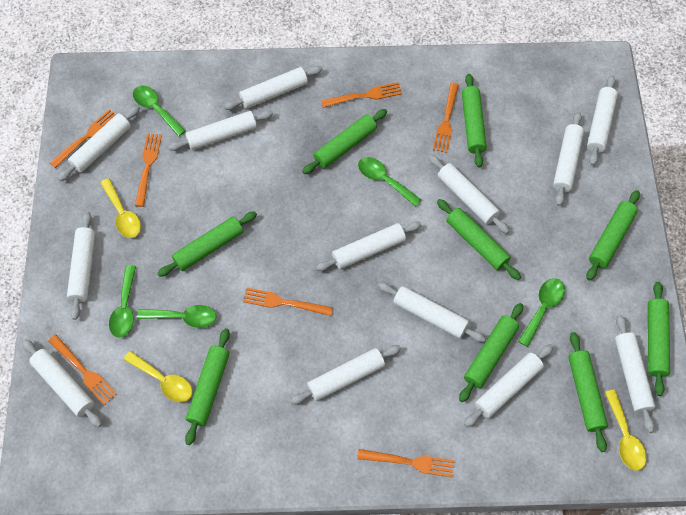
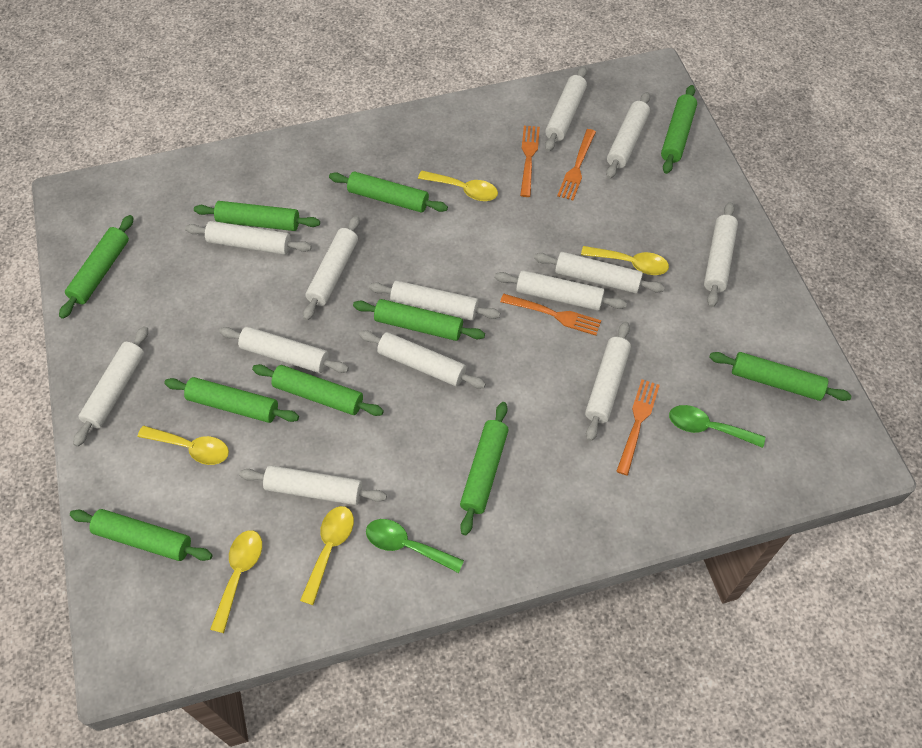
green rolling pin: 9 -> 10
green spoon: 5 -> 2
orange fork: 7 -> 4
yellow spoon: 3 -> 5

